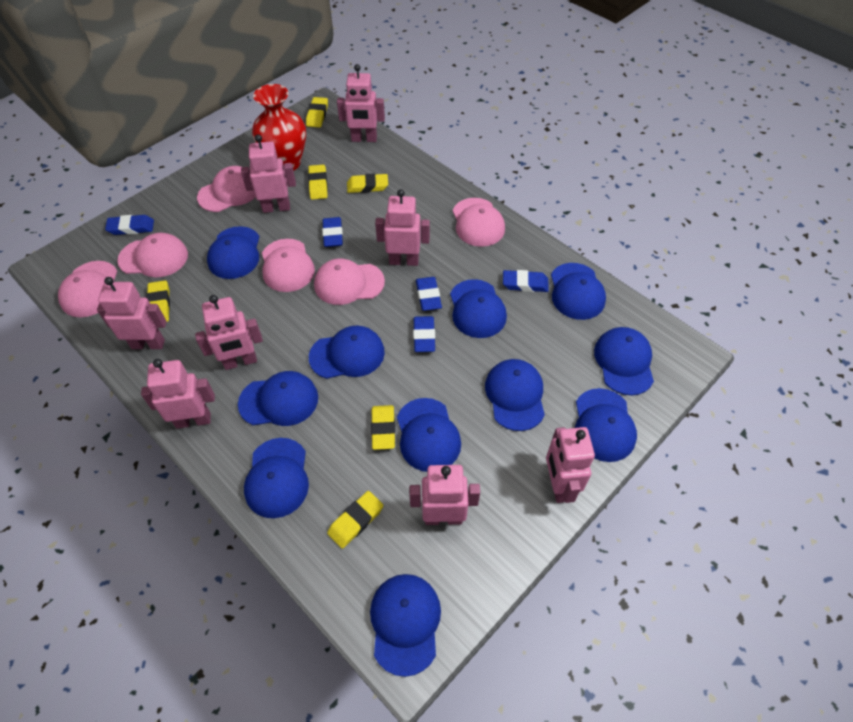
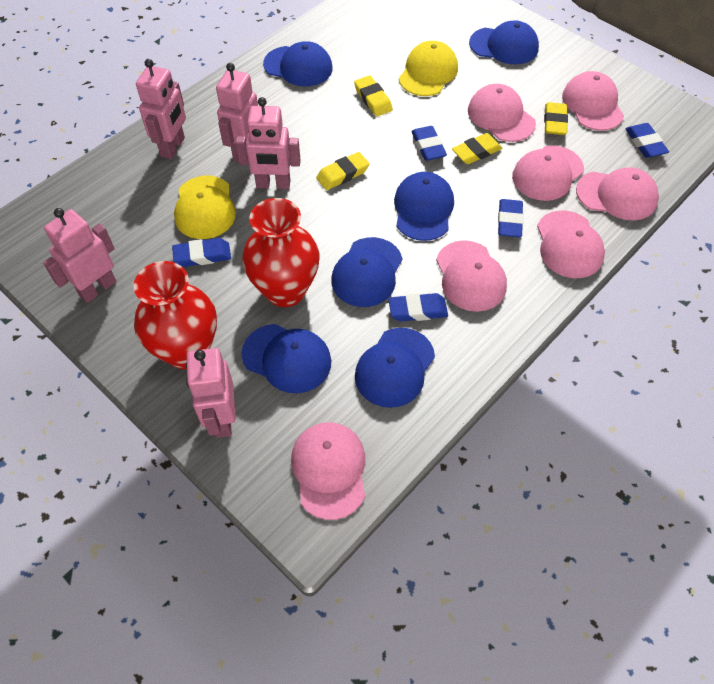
blue cap: 11 -> 6
pink cap: 6 -> 7
pink robot: 8 -> 5
red vase: 1 -> 2
yellow cap: 0 -> 2
yellow eraser: 6 -> 4

